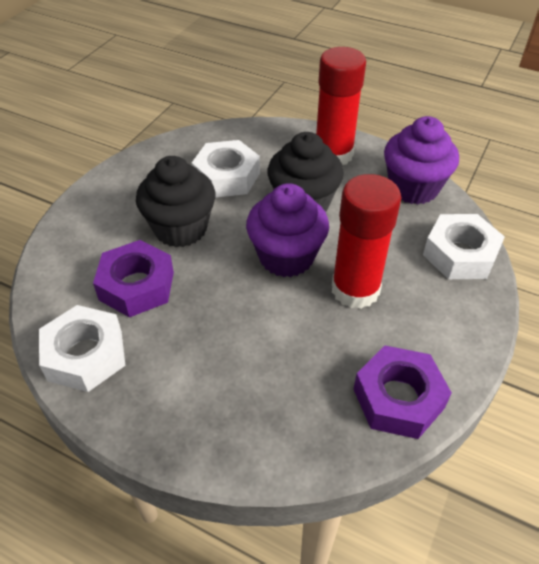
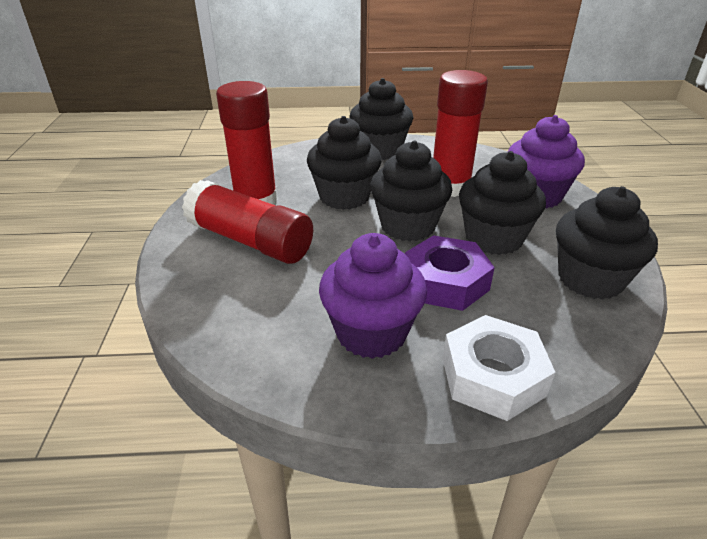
black cupcake: 2 -> 5
purple nut: 2 -> 1
red glue stick: 2 -> 3
white nut: 3 -> 1

